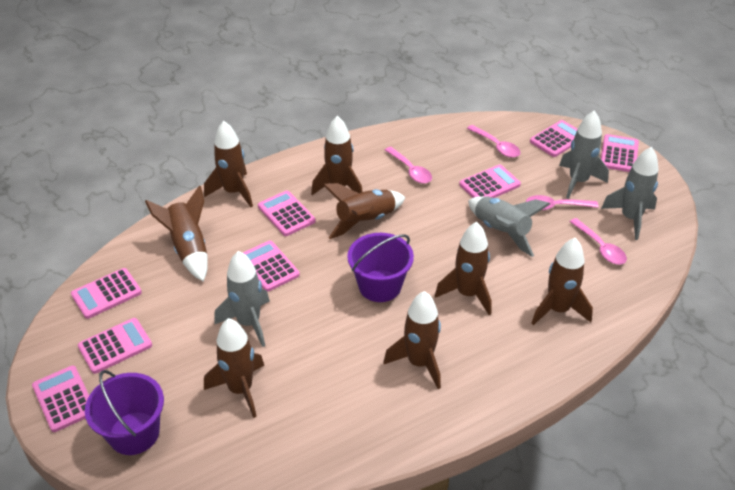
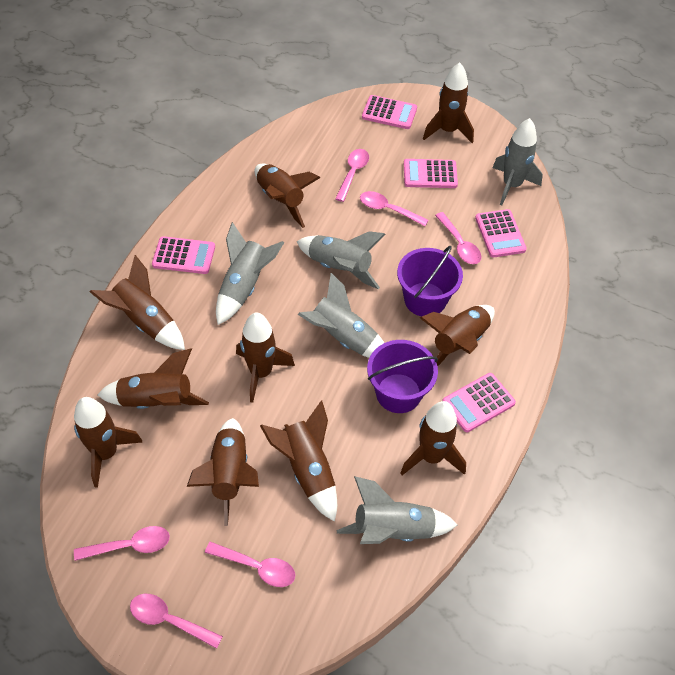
brown rocket: 8 -> 10
grey rocket: 4 -> 5
pink calculator: 8 -> 5
pink spoon: 4 -> 6

